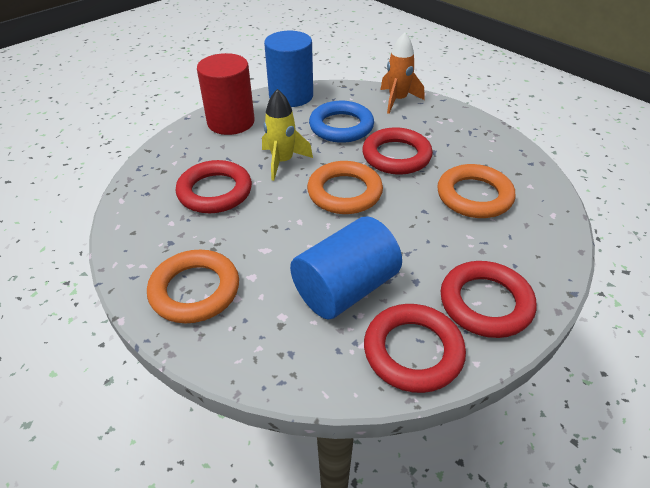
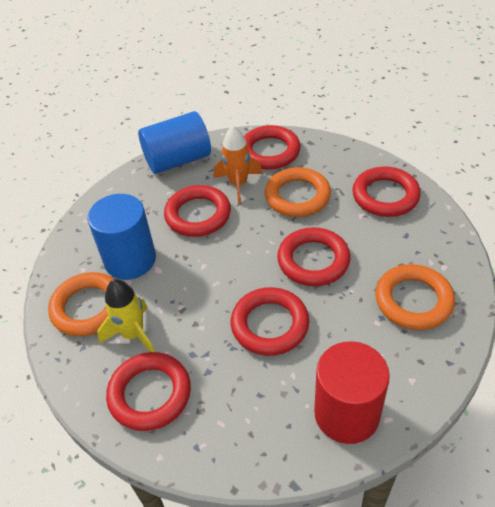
blue ring: 1 -> 0
red ring: 4 -> 6

